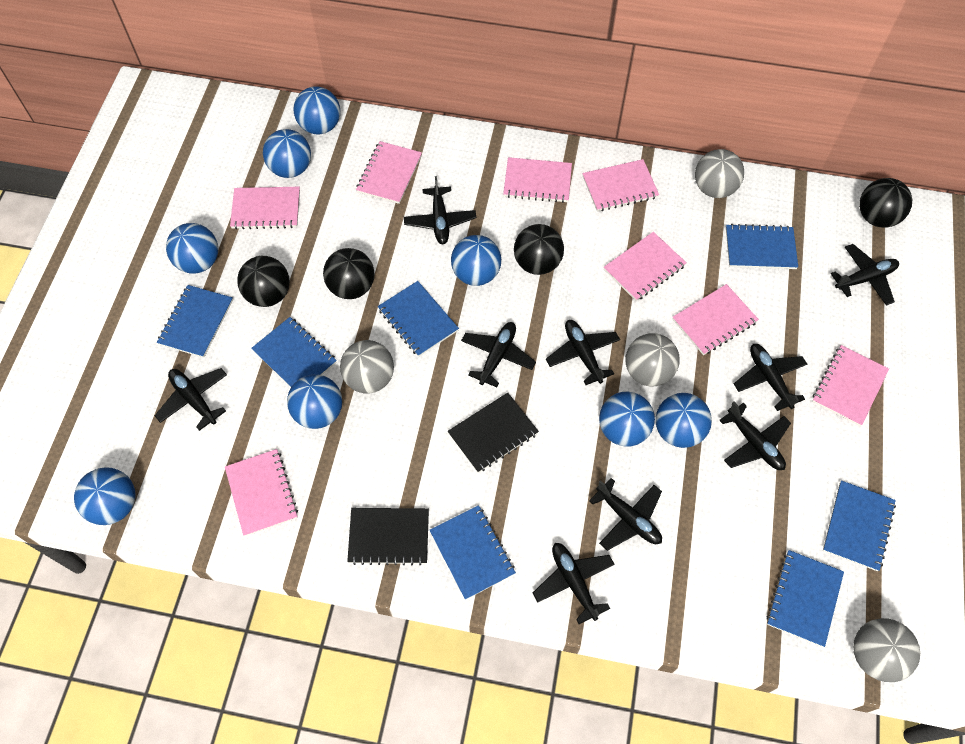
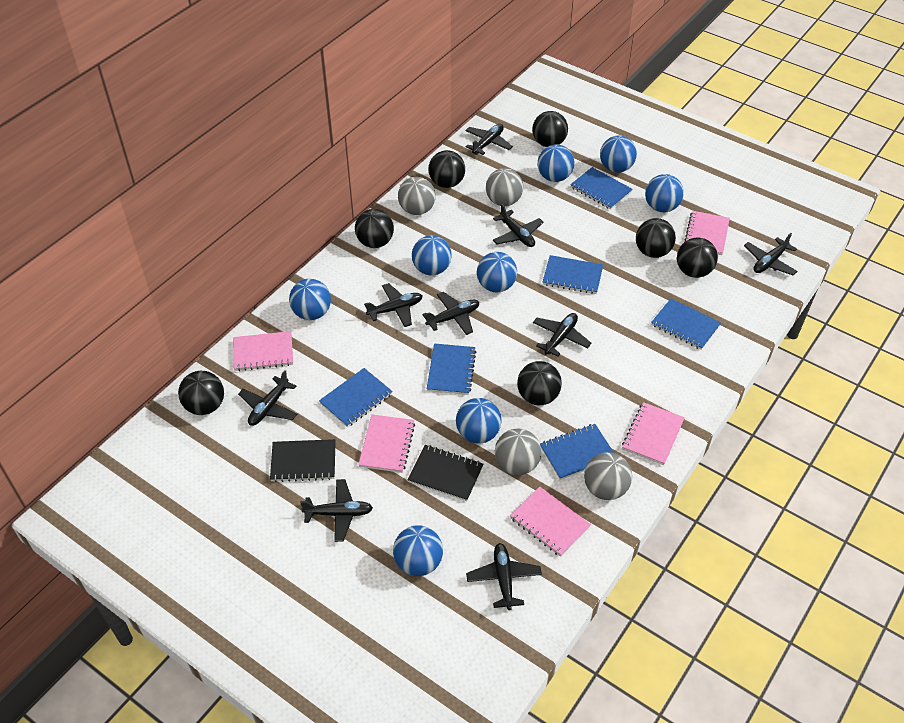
black ball: 4 -> 7
blue notebook: 7 -> 6
pink notebook: 8 -> 5

